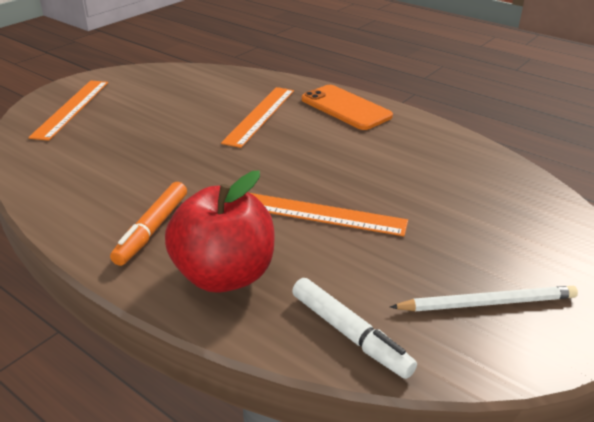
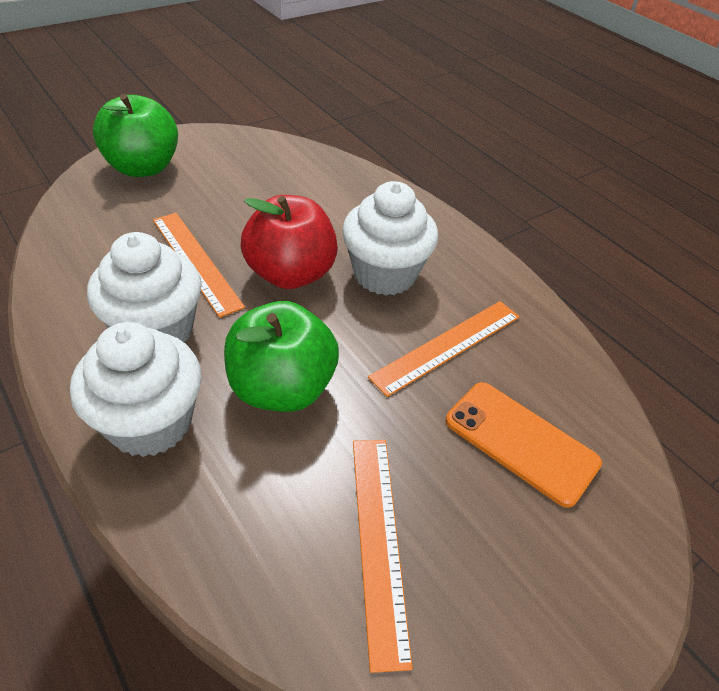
green apple: 0 -> 2
orange marker: 1 -> 0
white cupcake: 0 -> 3
white marker: 1 -> 0
white pencil: 1 -> 0

